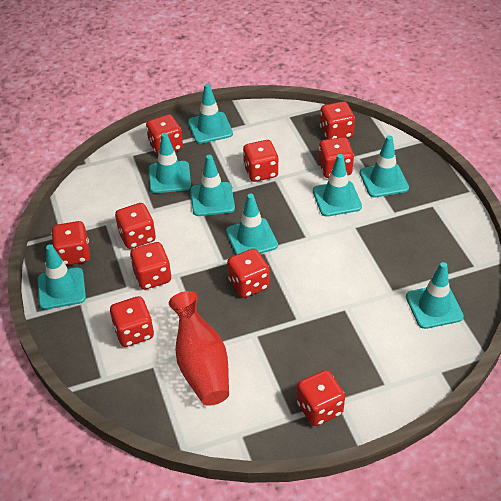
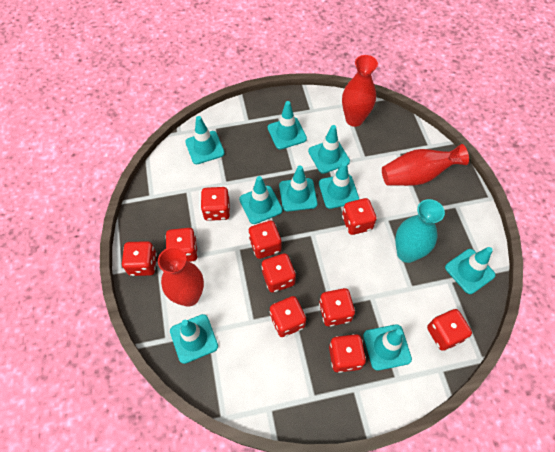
red vase: 1 -> 3
turquoise traffic cone: 8 -> 9
turquoise vase: 0 -> 1

